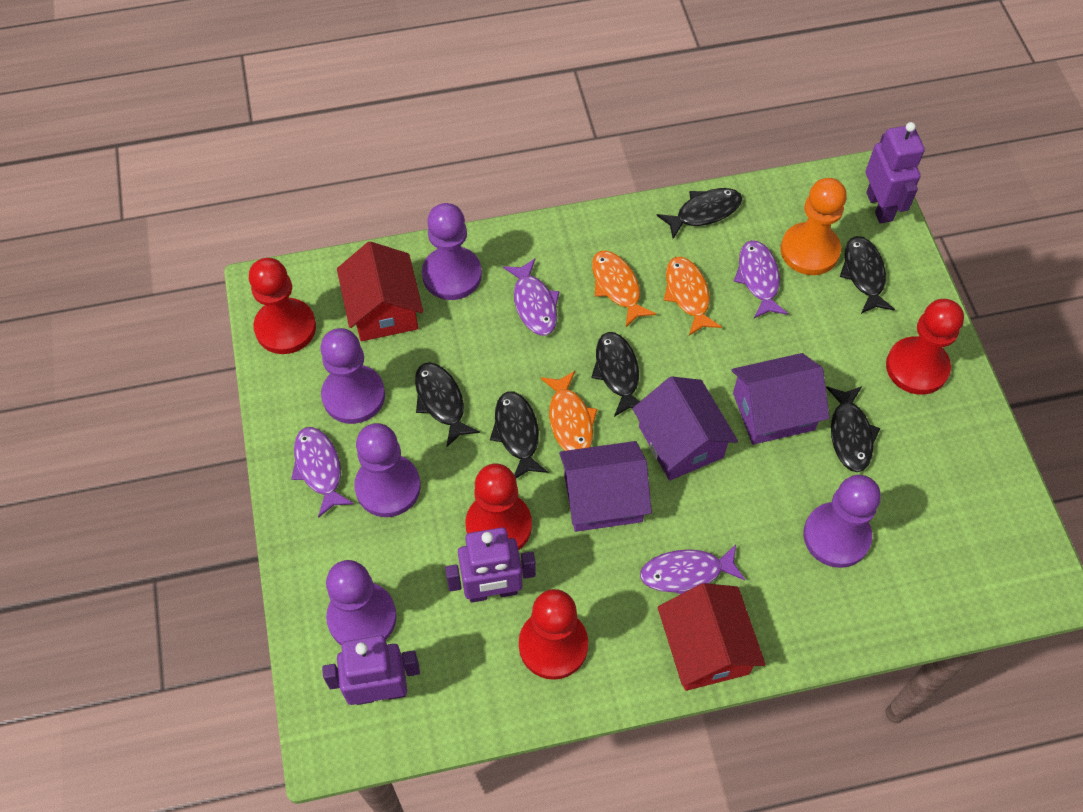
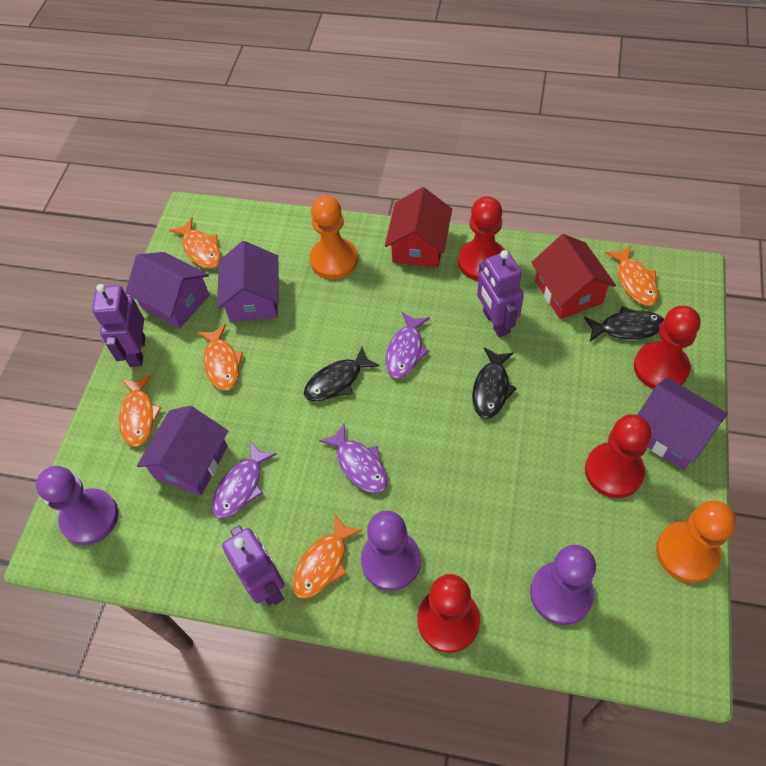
black fish: 6 -> 3
orange fish: 3 -> 5
orange pawn: 1 -> 2
purple fish: 4 -> 3
purple house: 3 -> 4
purple pawn: 5 -> 3

